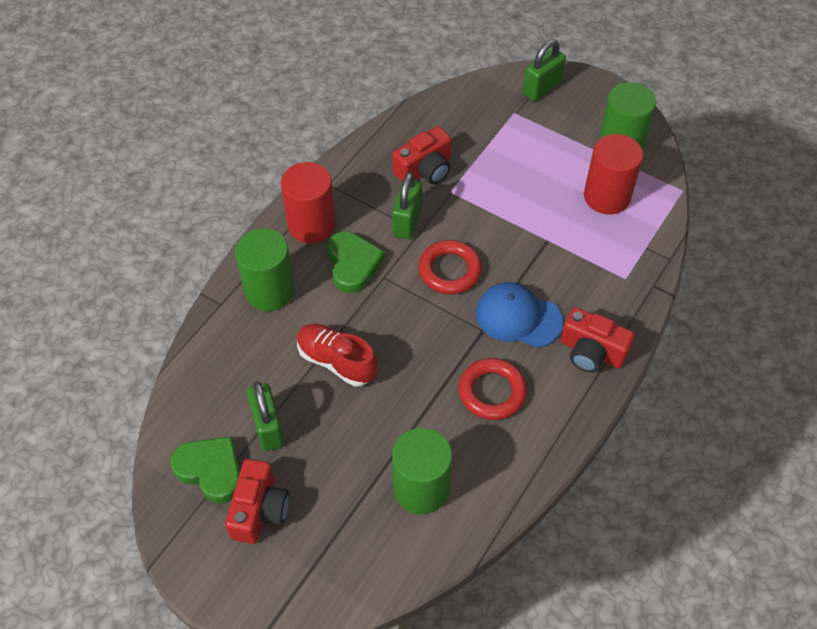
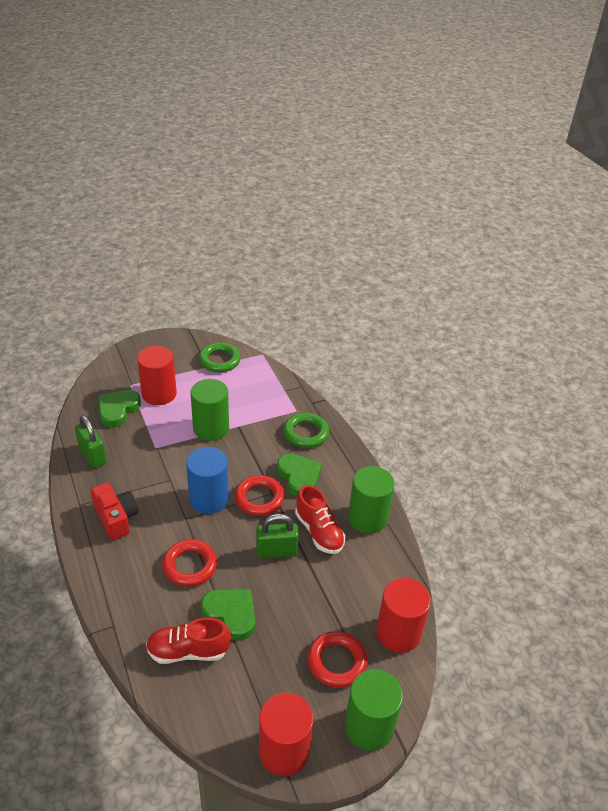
blue cap: 1 -> 0
blue cylinder: 0 -> 1
green heart: 2 -> 3
green padlock: 3 -> 2
green ring: 0 -> 2
red camera: 3 -> 1
red cylinder: 2 -> 3
red ring: 2 -> 3
red shoe: 1 -> 2

